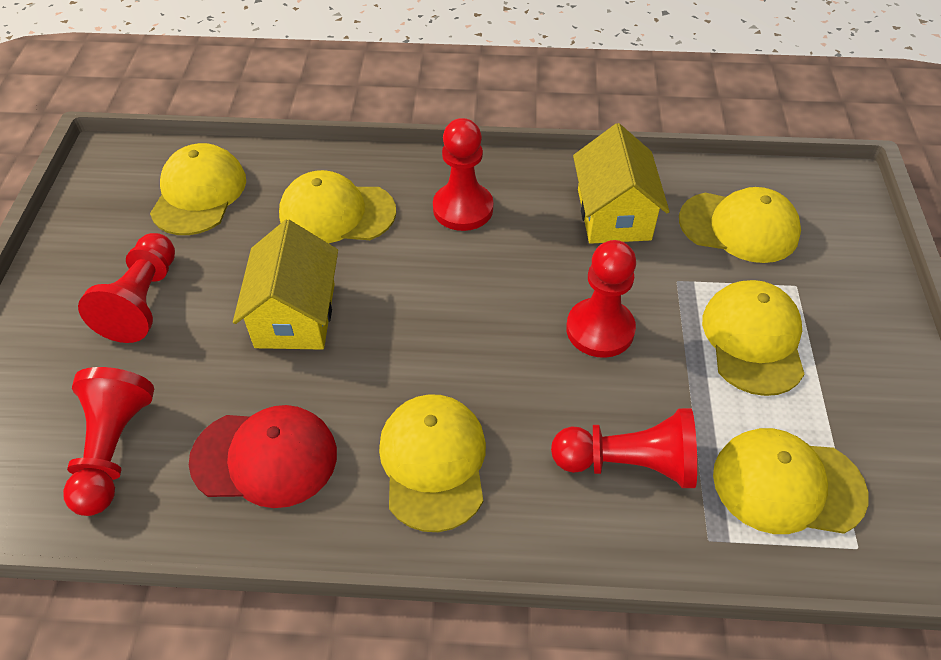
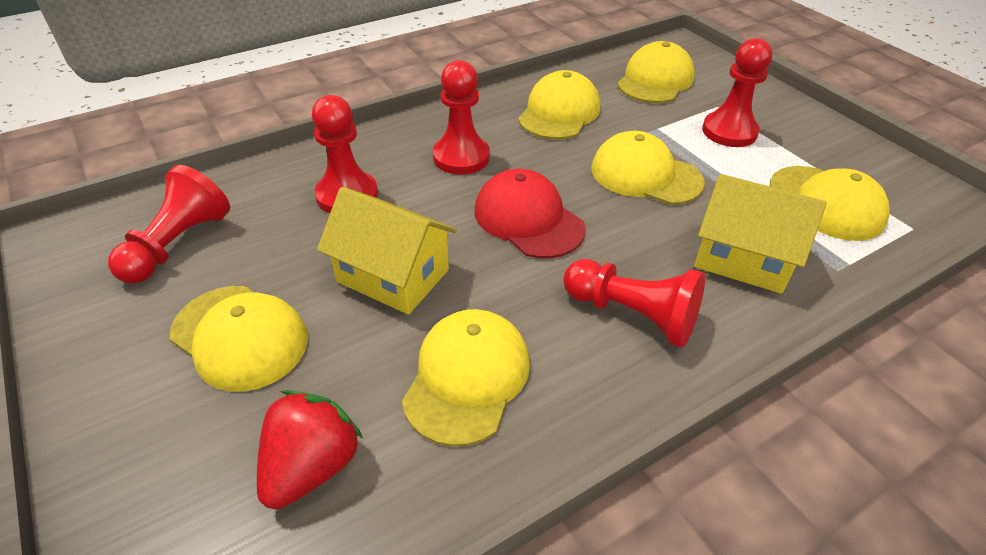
red strawberry: 0 -> 1

